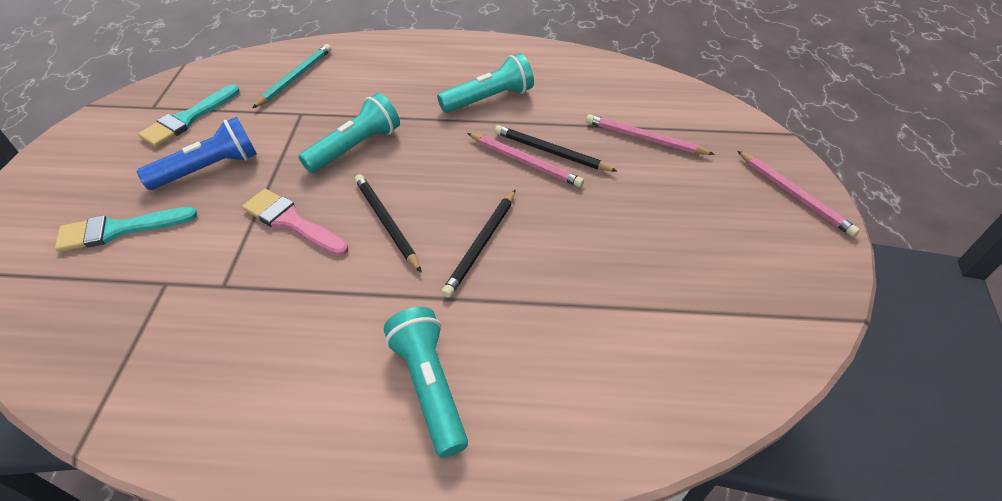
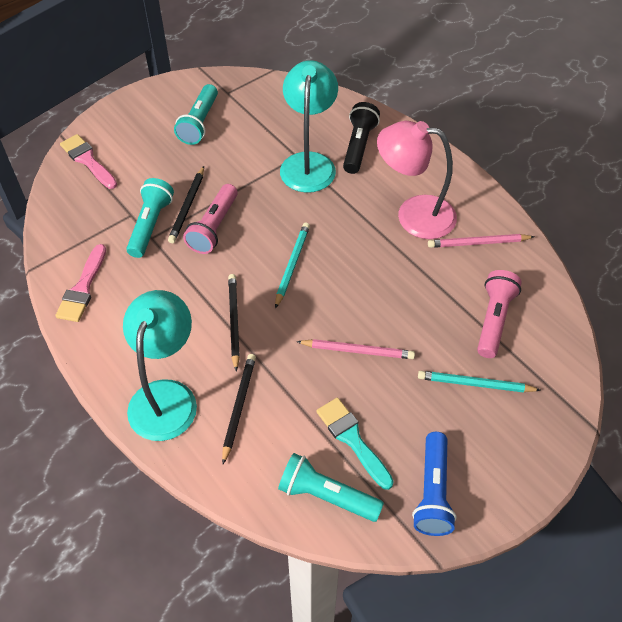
black flashlight: 0 -> 1
pink brush: 1 -> 2
pink flashlight: 0 -> 2
pink lamp: 0 -> 1
pink pencil: 3 -> 2
turquoise brush: 2 -> 1
turquoise lamp: 0 -> 2
turquoise pencil: 1 -> 2

